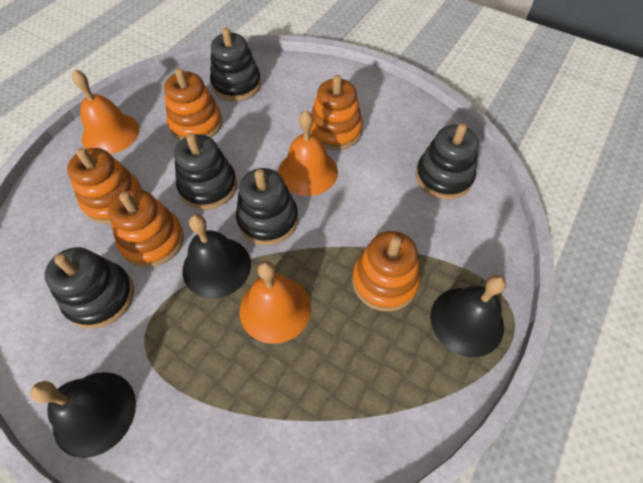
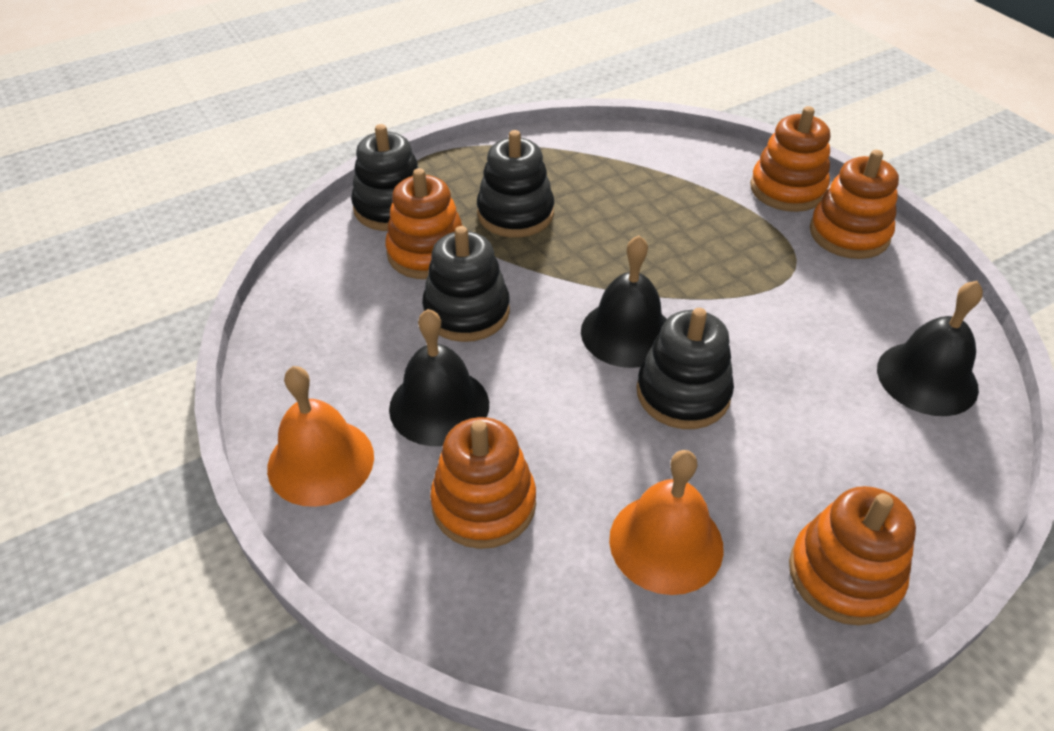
black stacking toy: 5 -> 4
orange bell: 3 -> 2

